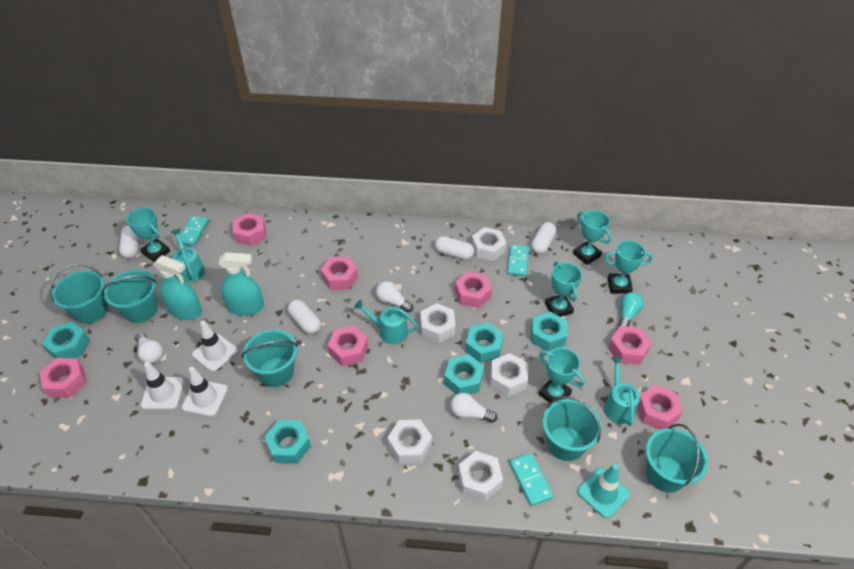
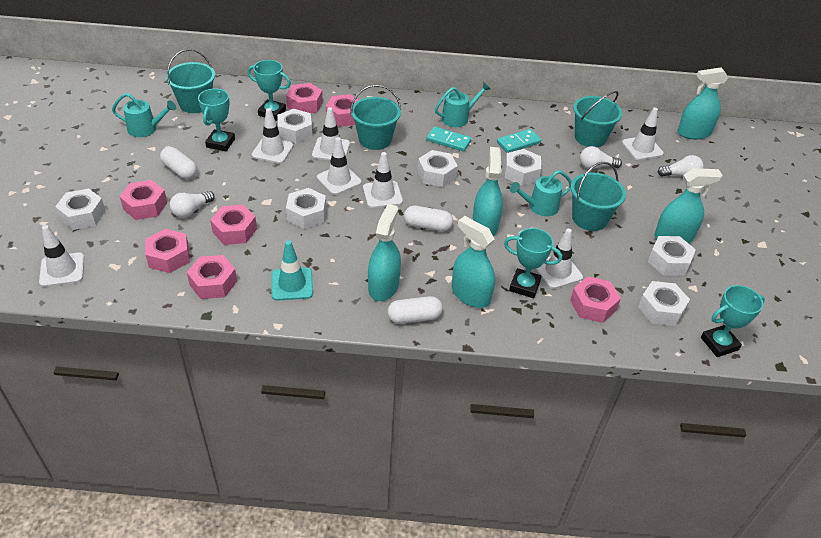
turquoise bucket: 5 -> 4
turquoise domino: 3 -> 2
turquoise light bulb: 1 -> 0
turquoise nut: 5 -> 0
turquoise spray bottle: 2 -> 5
turquoise trophy: 5 -> 4
white capsule: 4 -> 3
white nut: 5 -> 7
white traffic cone: 3 -> 7

